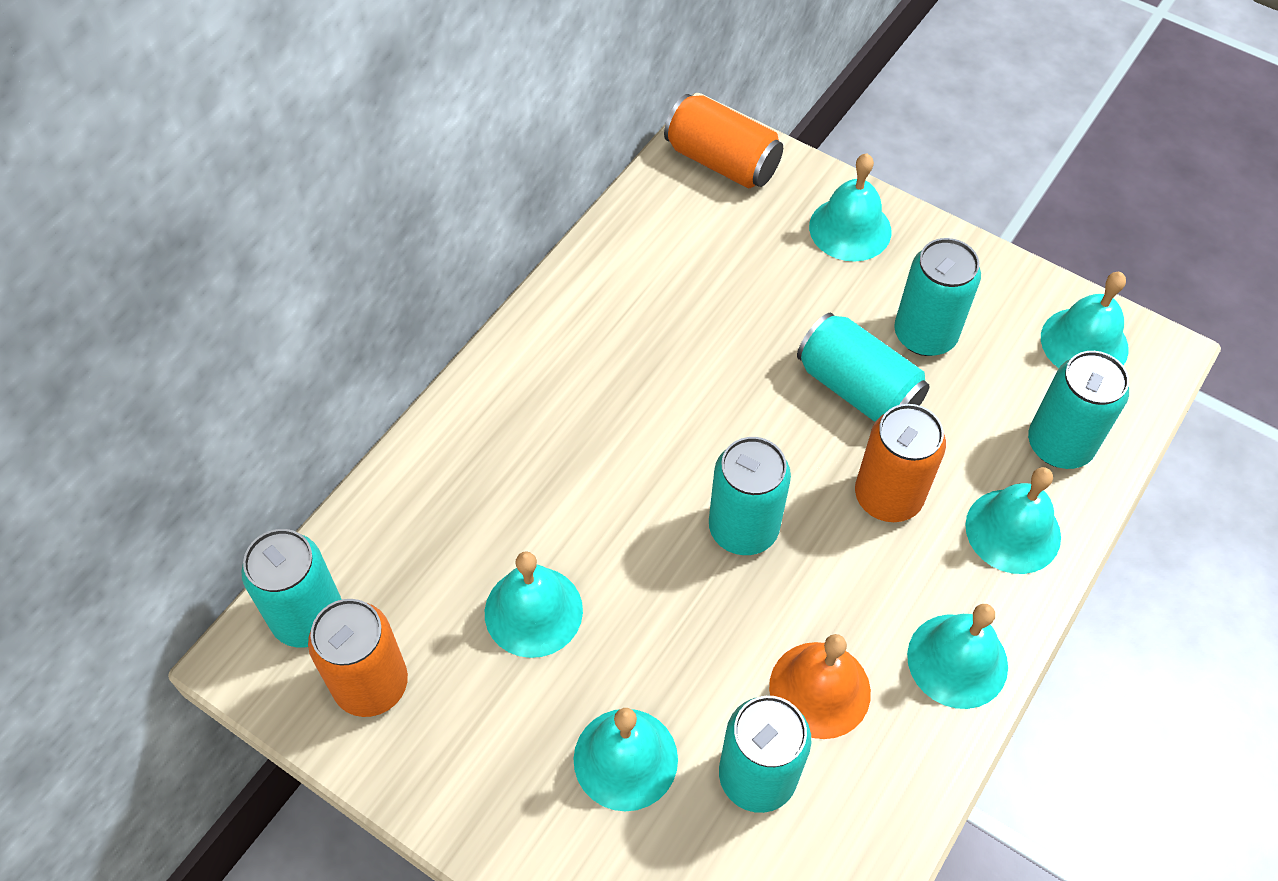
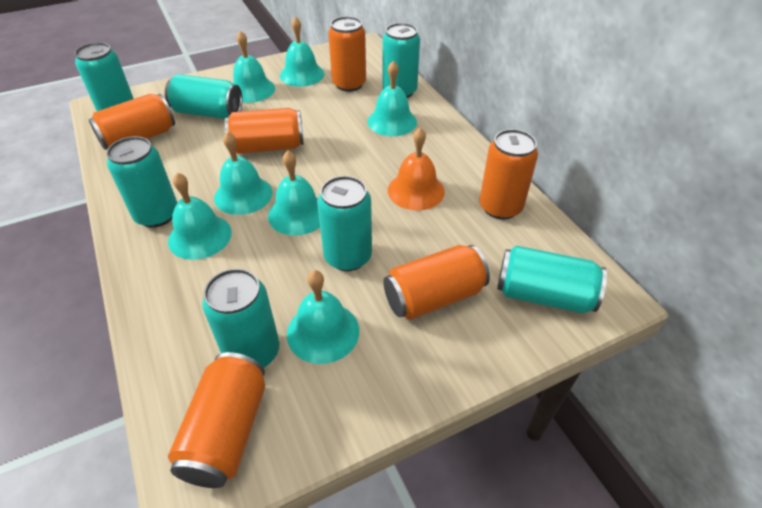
orange can: 3 -> 6
turquoise bell: 6 -> 7
turquoise can: 6 -> 7

